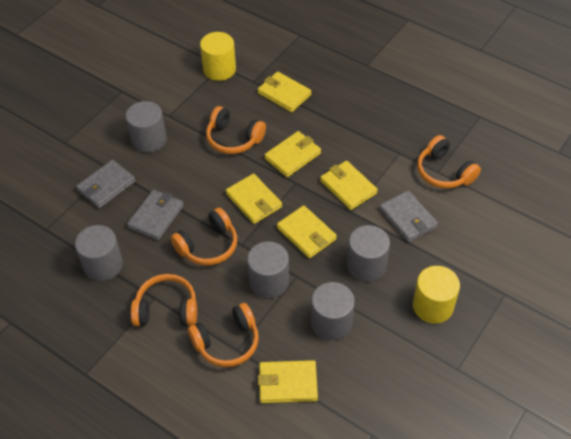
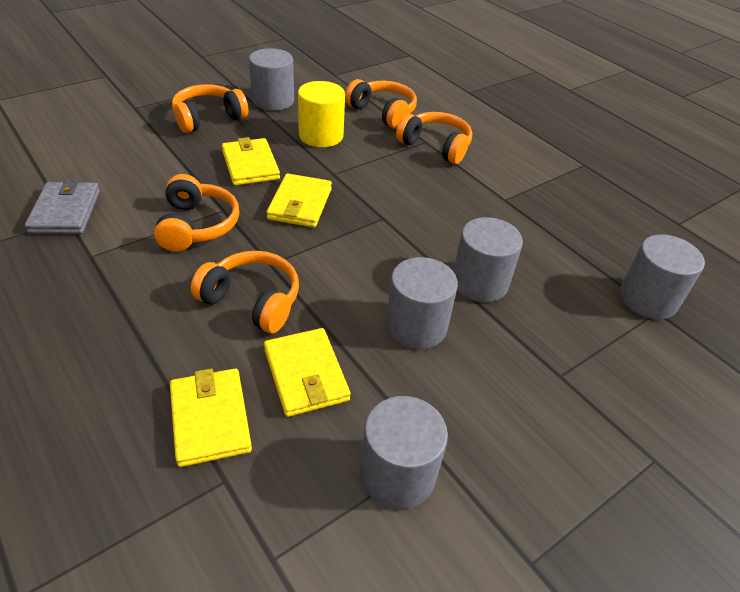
grey wallet: 3 -> 1
yellow cylinder: 2 -> 1
yellow wallet: 6 -> 4

